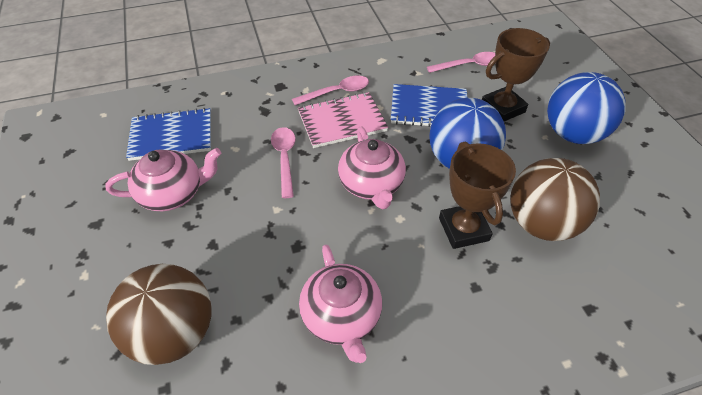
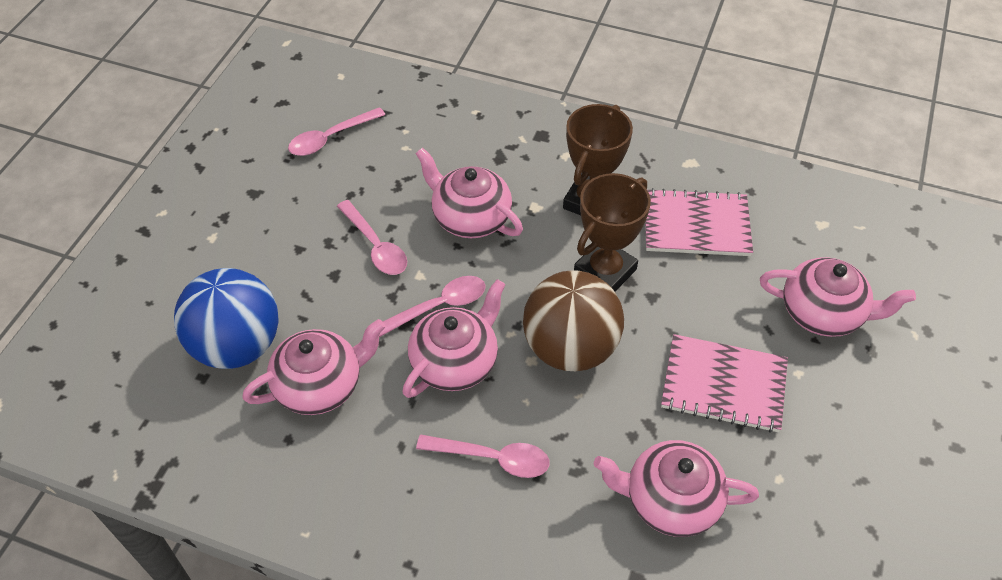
blue ball: 2 -> 1
blue notebook: 2 -> 0
brown ball: 2 -> 1
pink notebook: 1 -> 2
pink spoon: 3 -> 4
pink teapot: 3 -> 5

